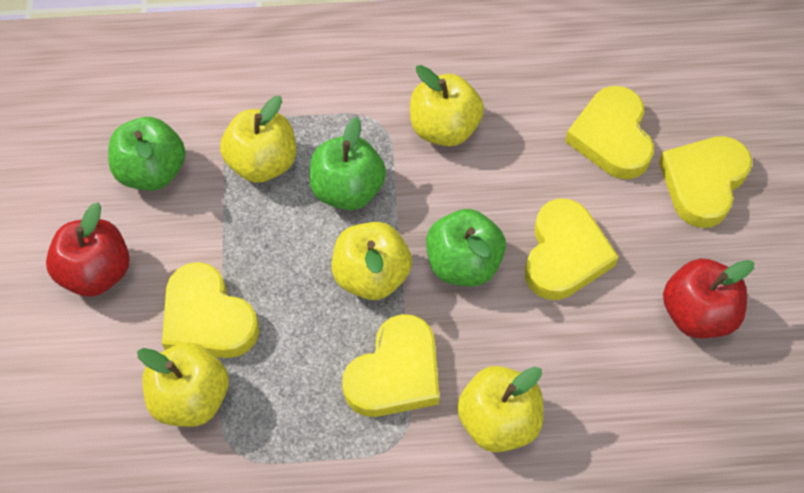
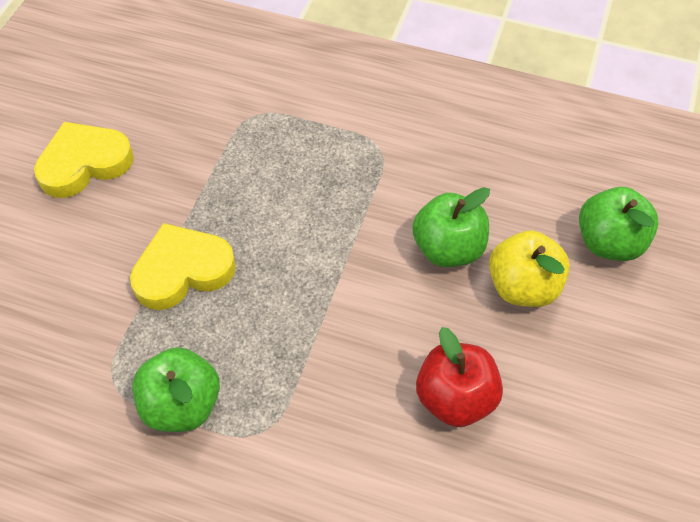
red apple: 2 -> 1
yellow apple: 5 -> 1
yellow heart: 5 -> 2

